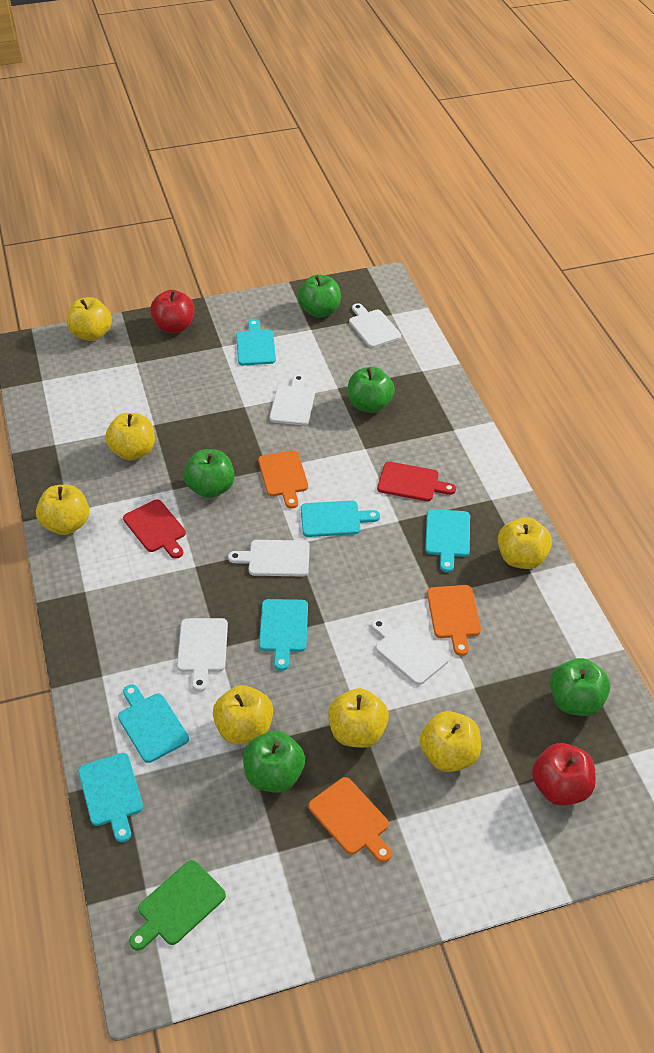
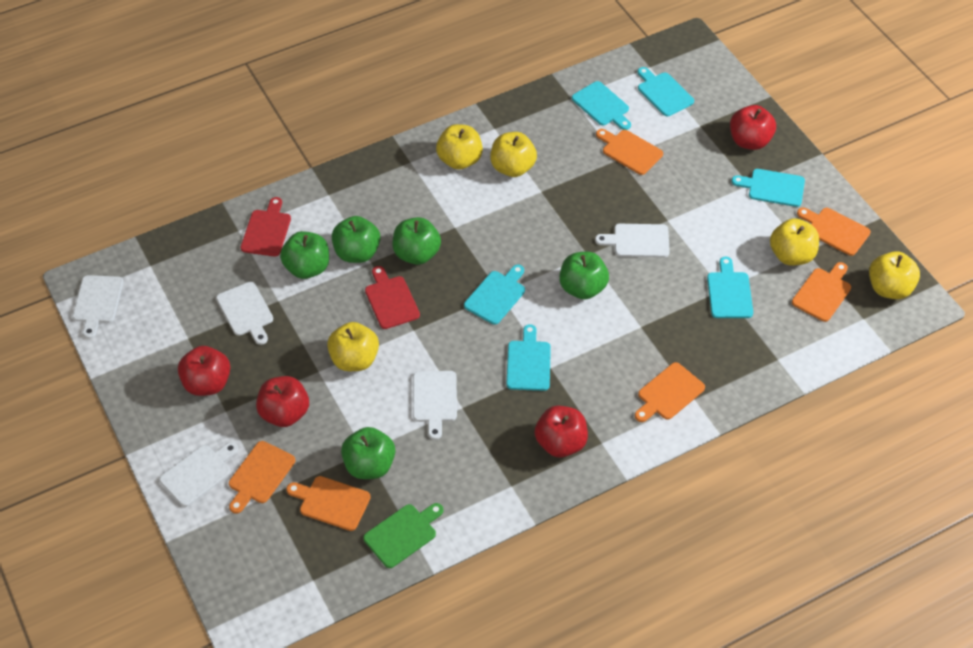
orange cutting board: 3 -> 6
red apple: 2 -> 4
yellow apple: 7 -> 5

